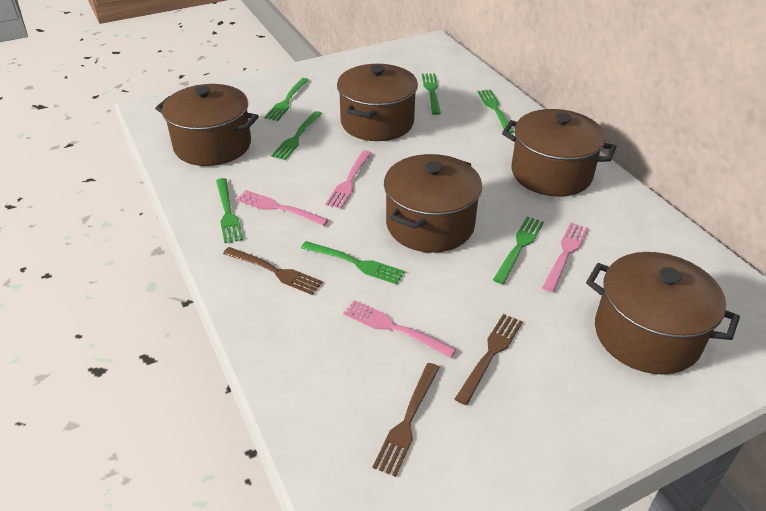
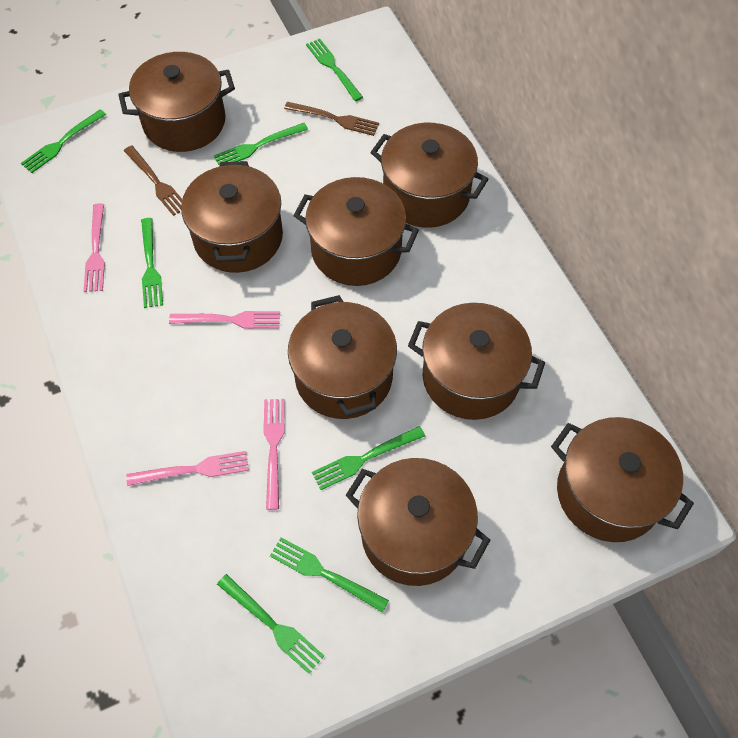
brown fork: 3 -> 2
brown pot: 5 -> 8

